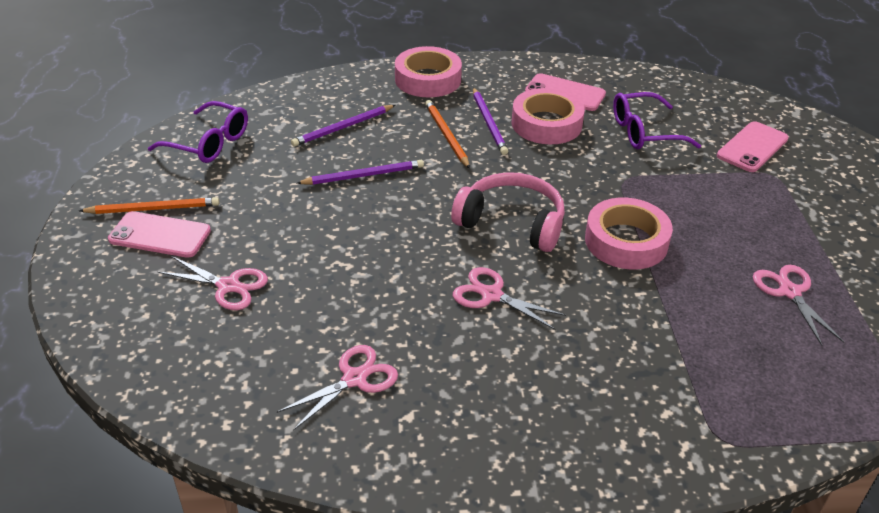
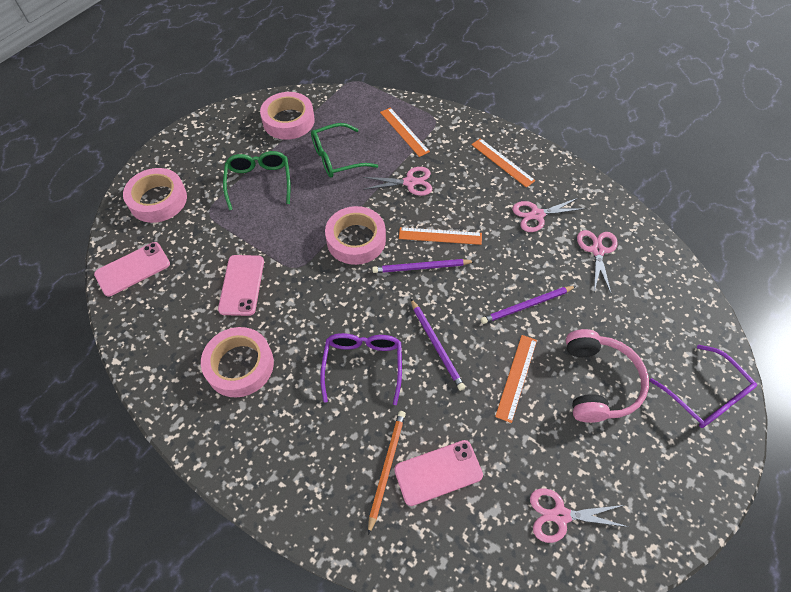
green glasses: 0 -> 2
orange pencil: 2 -> 1
orange ruler: 0 -> 4
pink tape: 3 -> 4

